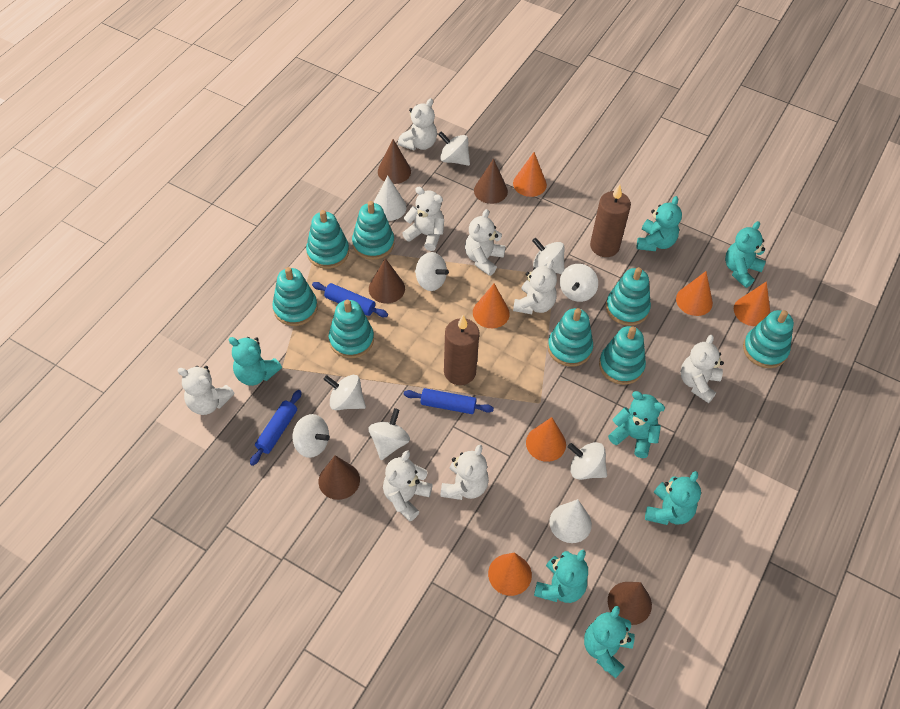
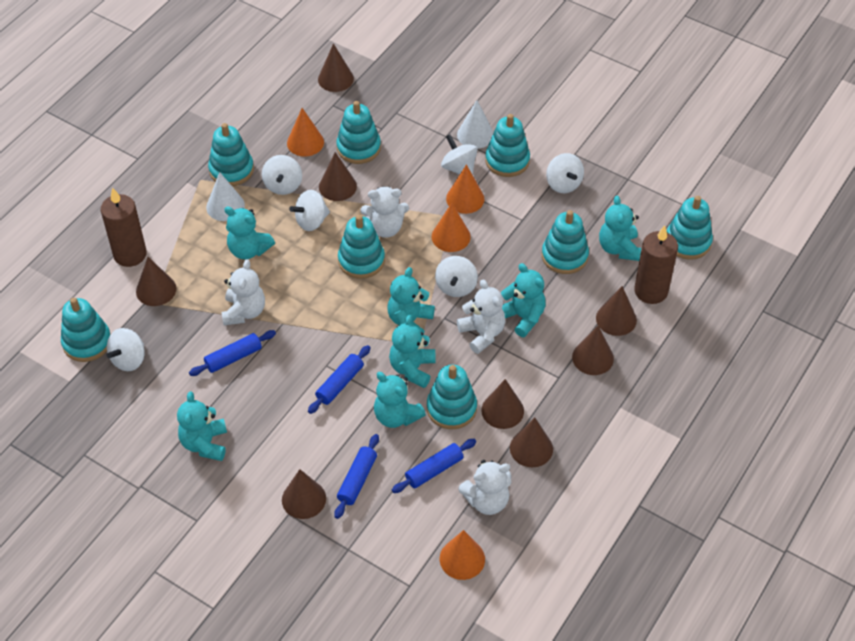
blue rolling pin: 3 -> 4
brown cone: 5 -> 8
orange cone: 6 -> 4
white spinning top: 8 -> 6
white teddy bear: 8 -> 4

